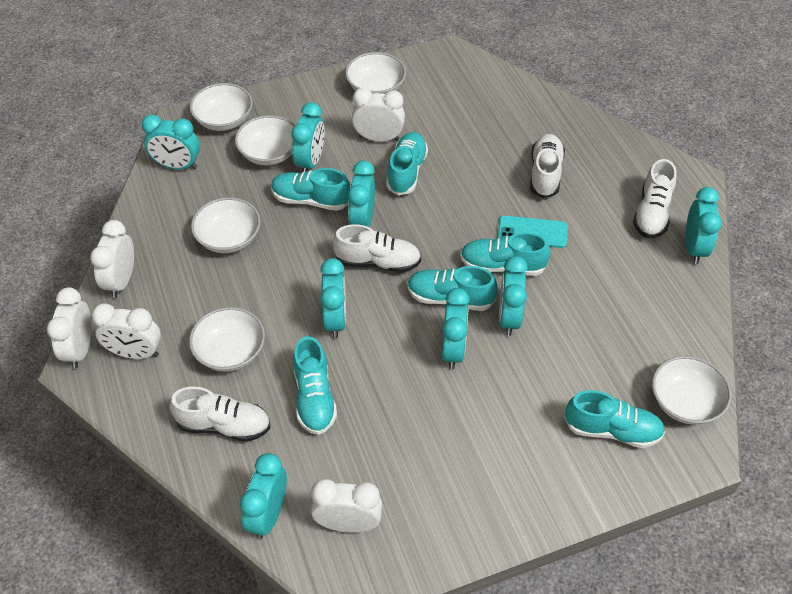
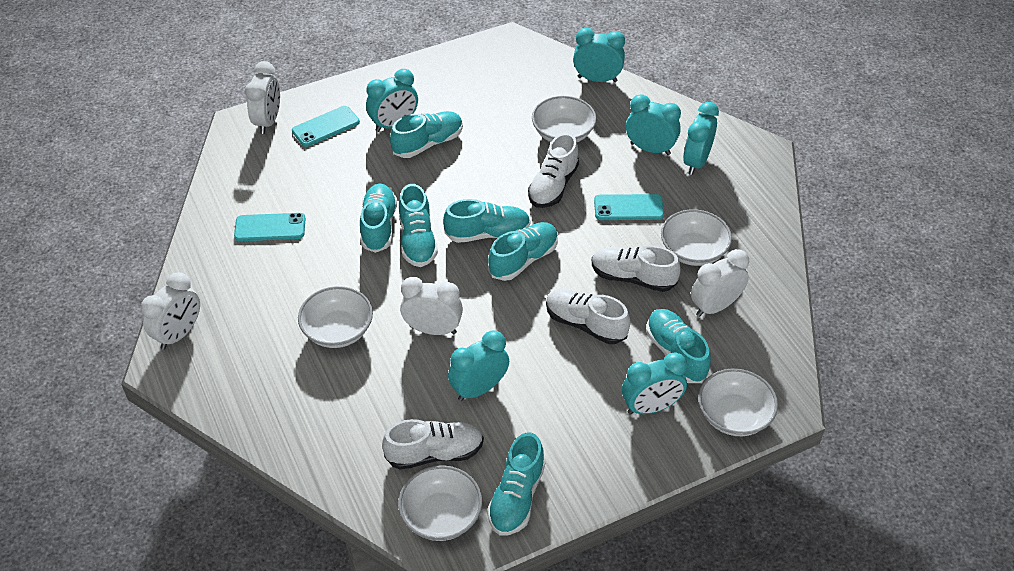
turquoise clock: 8 -> 6
turquoise phone: 1 -> 3
turquoise shoe: 6 -> 7
white bowl: 6 -> 5
white clock: 5 -> 4

